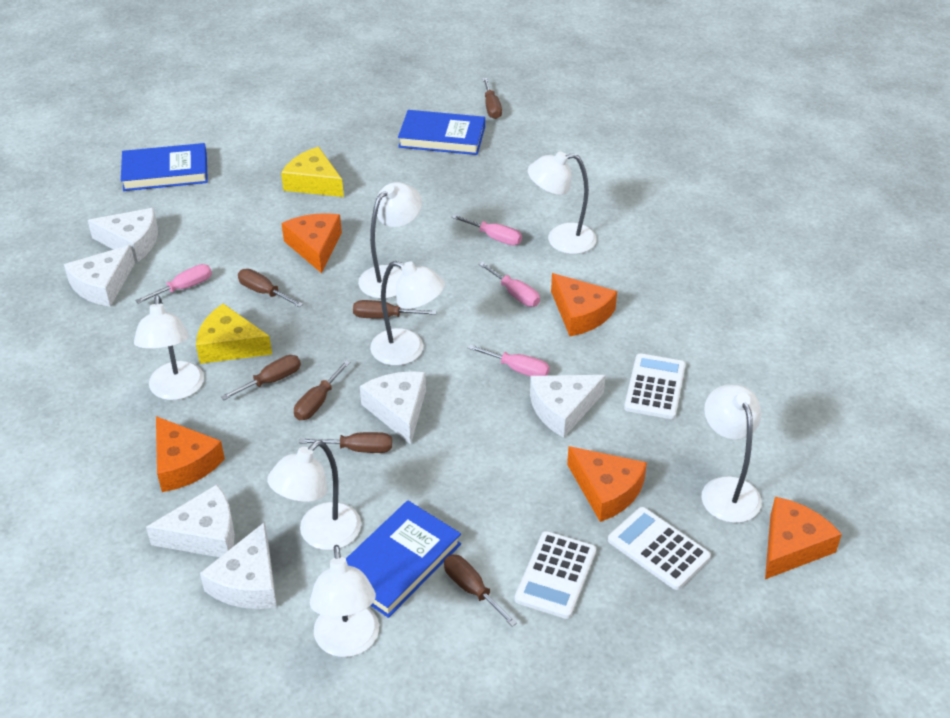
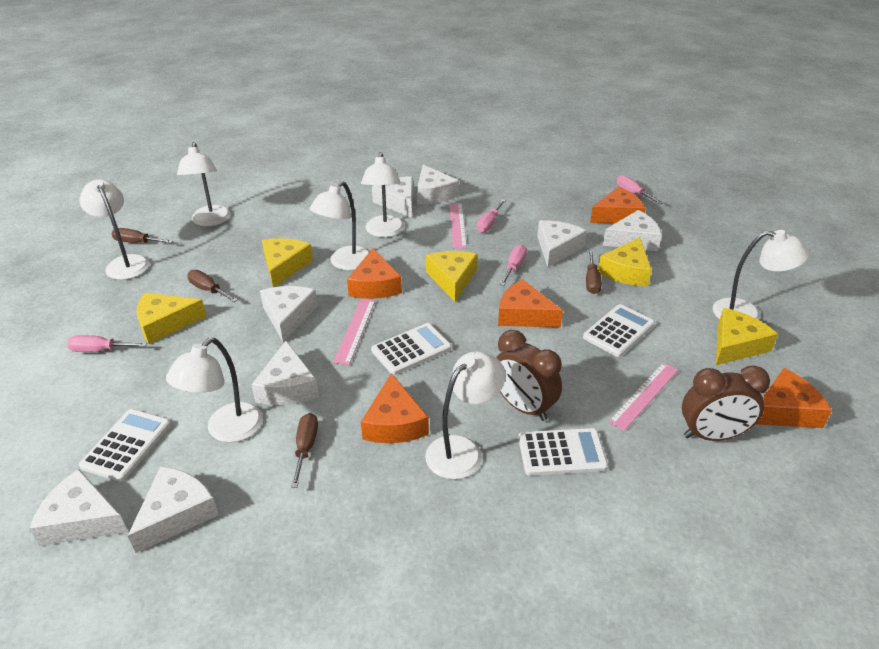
blue book: 3 -> 0
brown clock: 0 -> 2
brown screwdriver: 7 -> 4
pink ruler: 0 -> 3
white calculator: 3 -> 4
white cheese: 6 -> 8
yellow cheese: 2 -> 5

